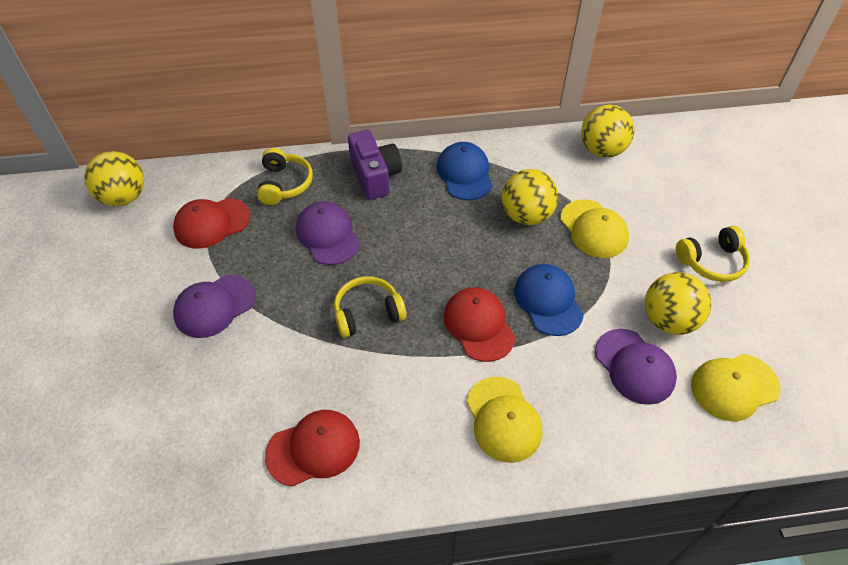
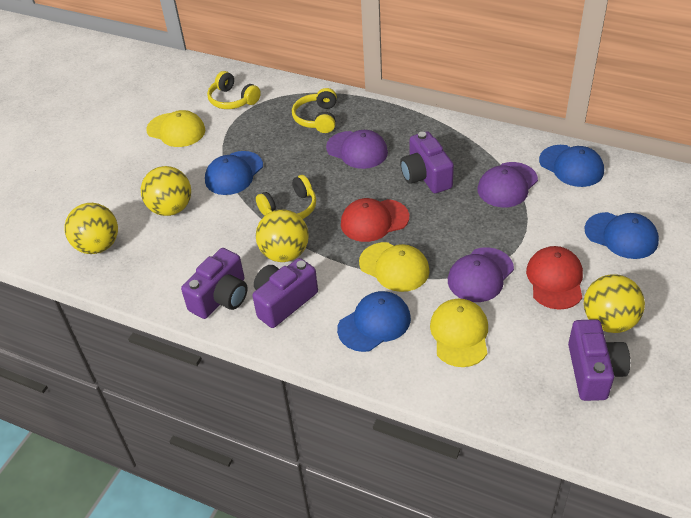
blue cap: 2 -> 4
purple camera: 1 -> 4
red cap: 3 -> 2

